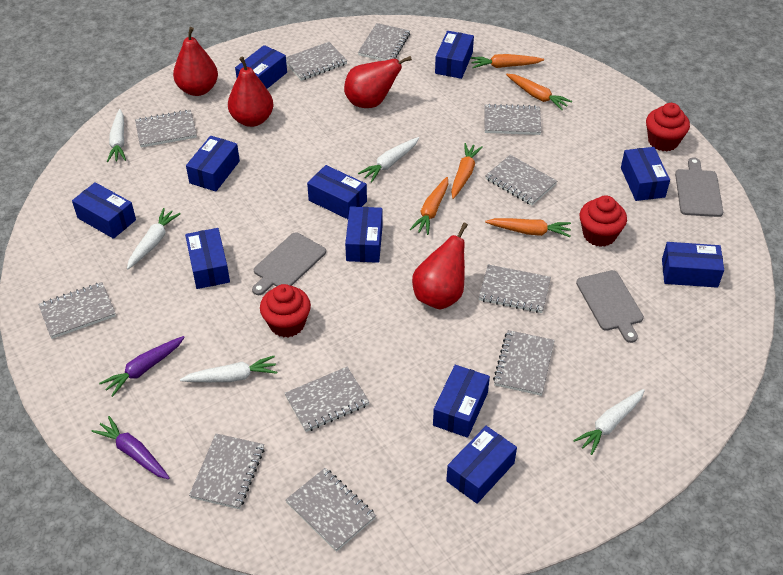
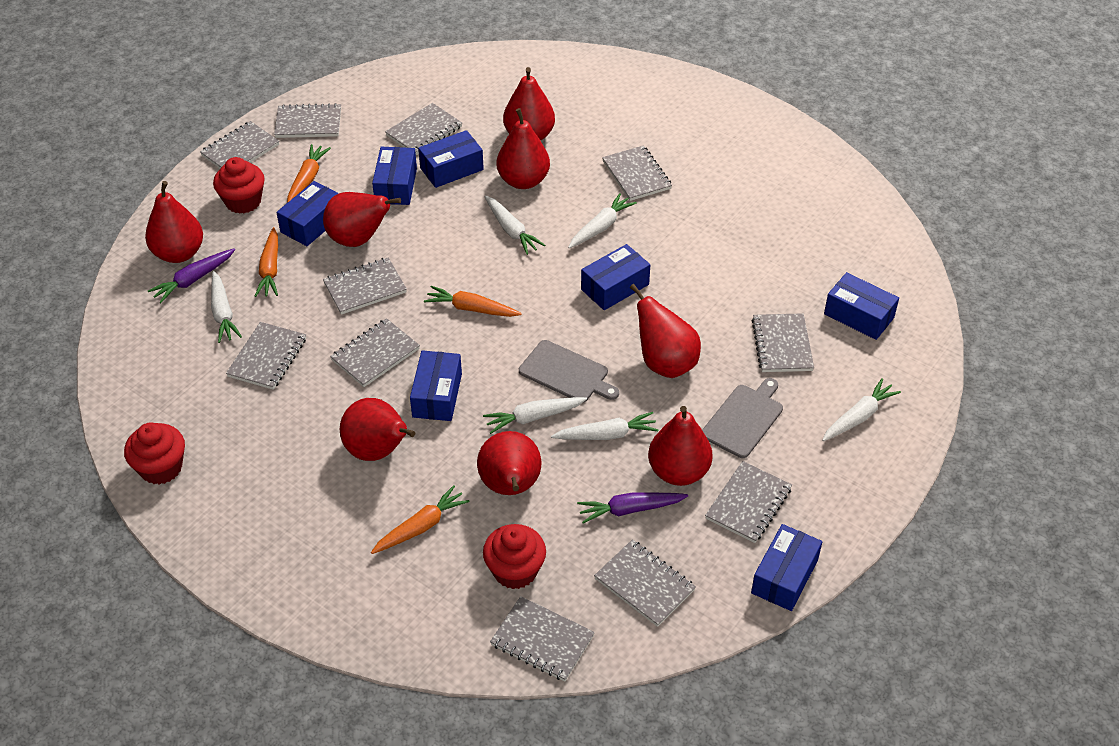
blue box: 11 -> 7
grey cutting board: 3 -> 2
orange carrot: 5 -> 4
red pear: 4 -> 8
white carrot: 5 -> 6

